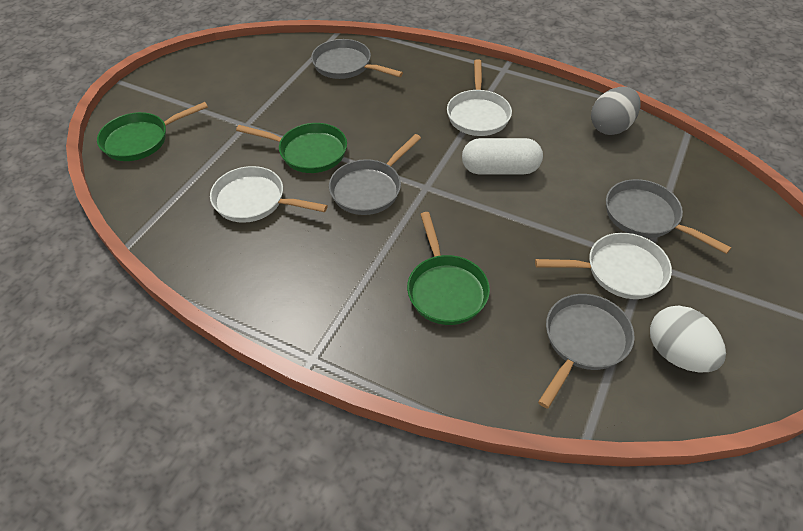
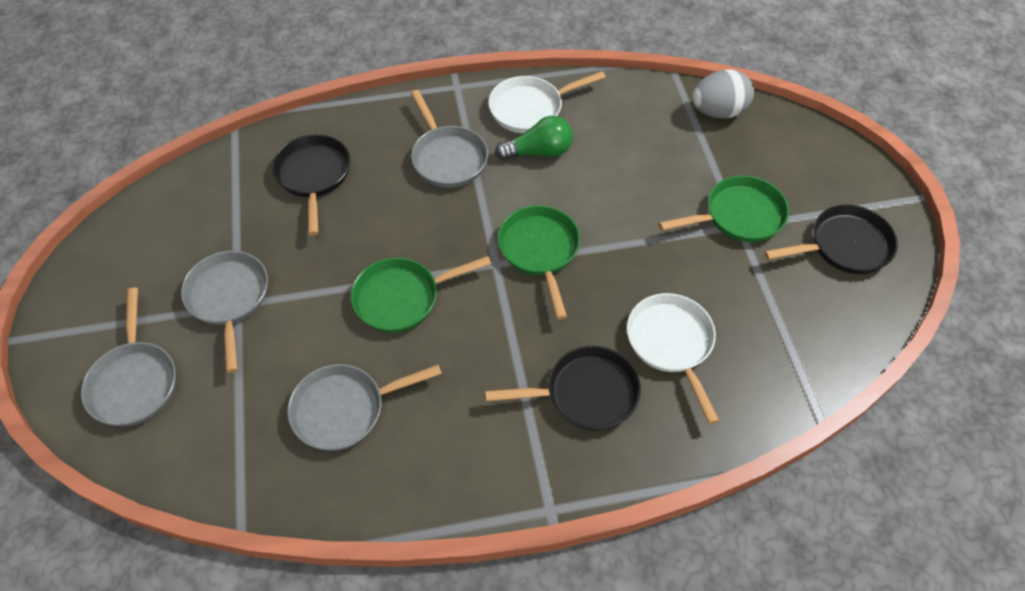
black pan: 0 -> 3
green light bulb: 0 -> 1
white capsule: 1 -> 0
white egg: 1 -> 0
white pan: 3 -> 2

